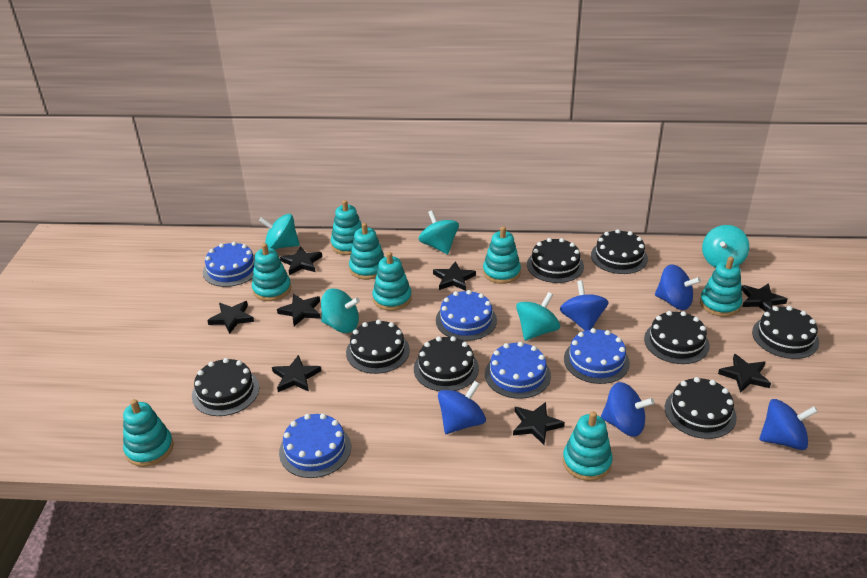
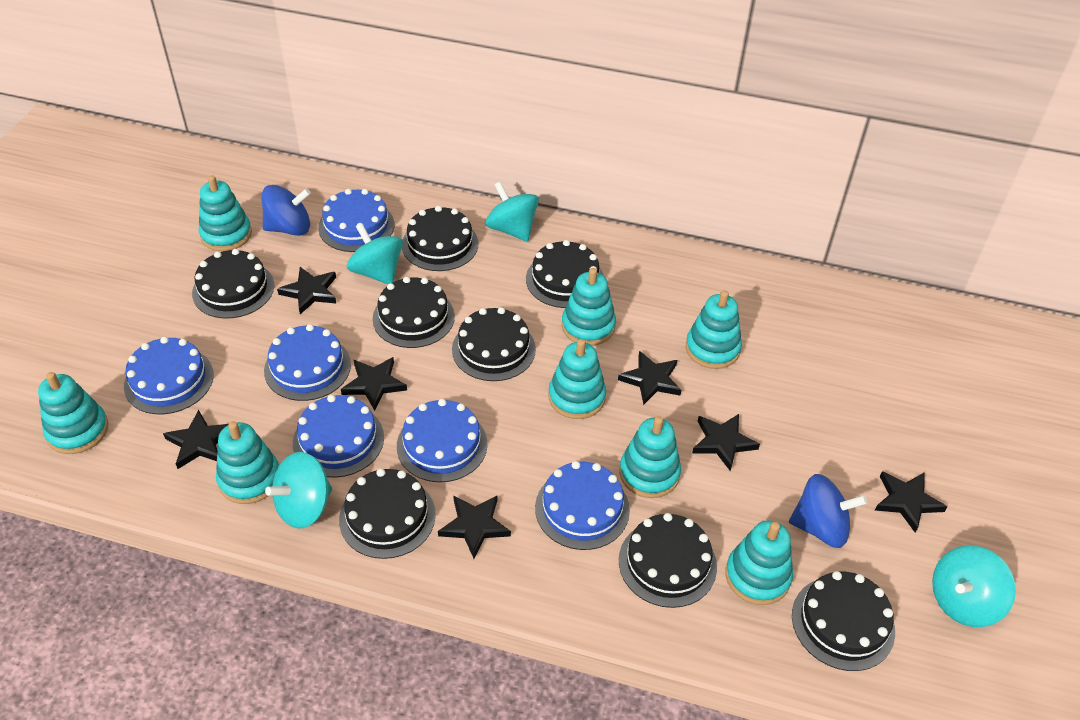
black star: 8 -> 7
blue cake: 5 -> 6
blue spinning top: 5 -> 2
turquoise spinning top: 5 -> 4

